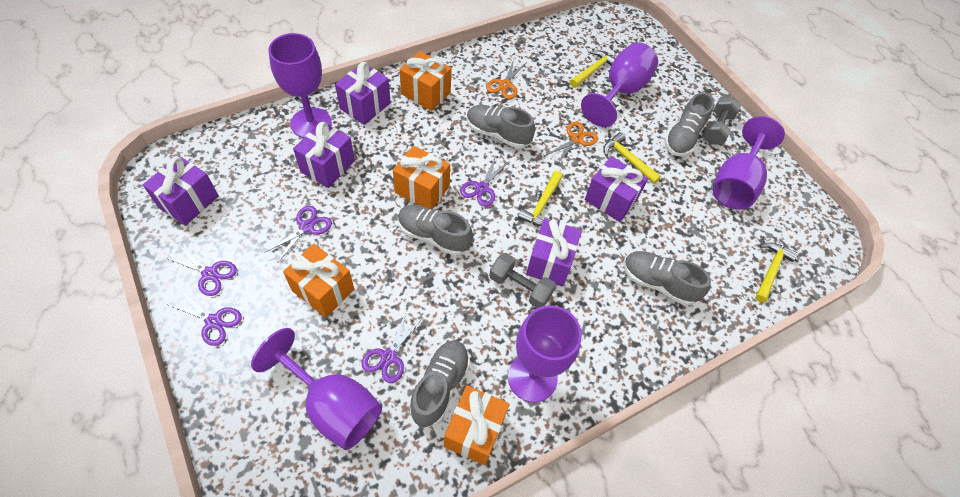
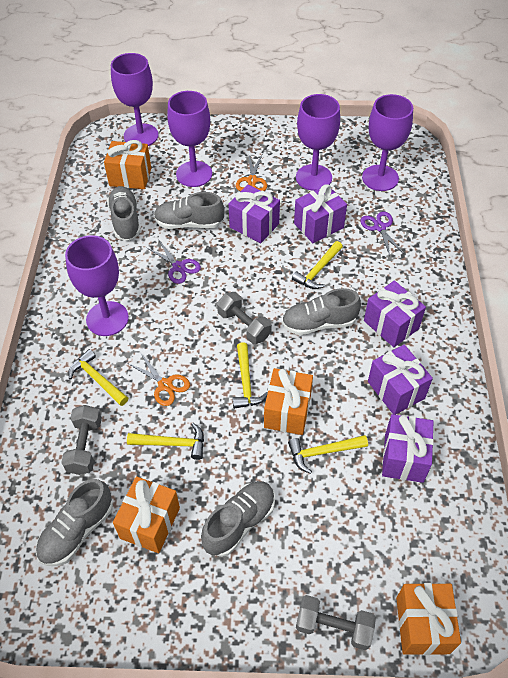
grey dumbbell: 2 -> 3
purple scissors: 5 -> 2
yellow hammer: 4 -> 5

